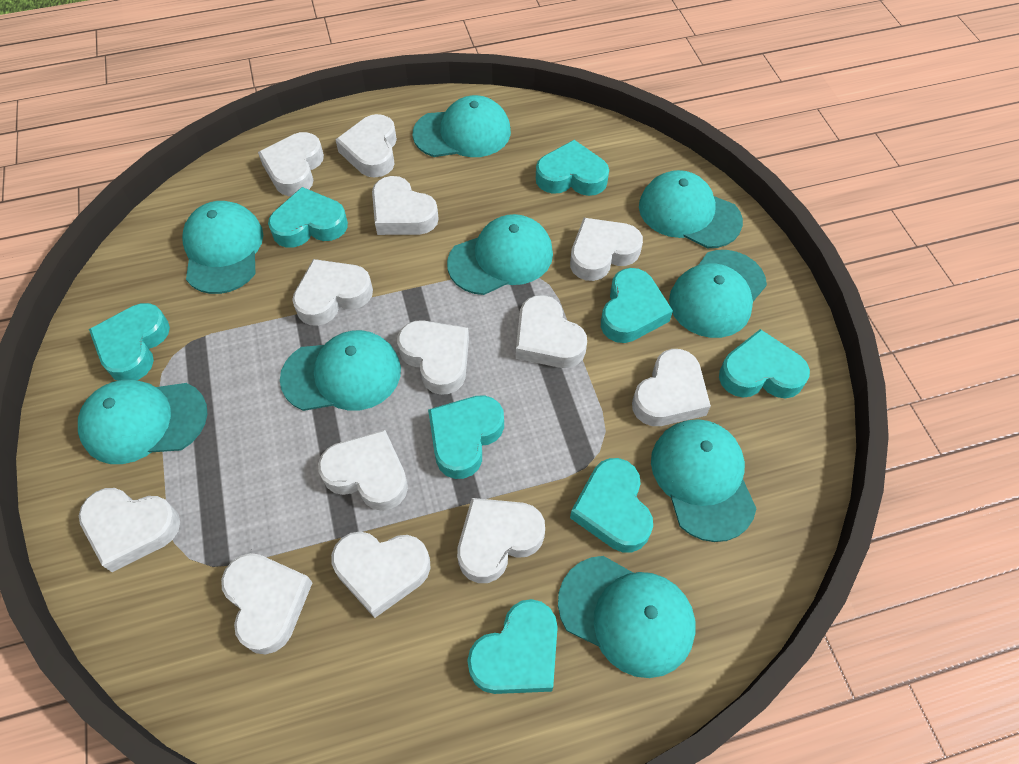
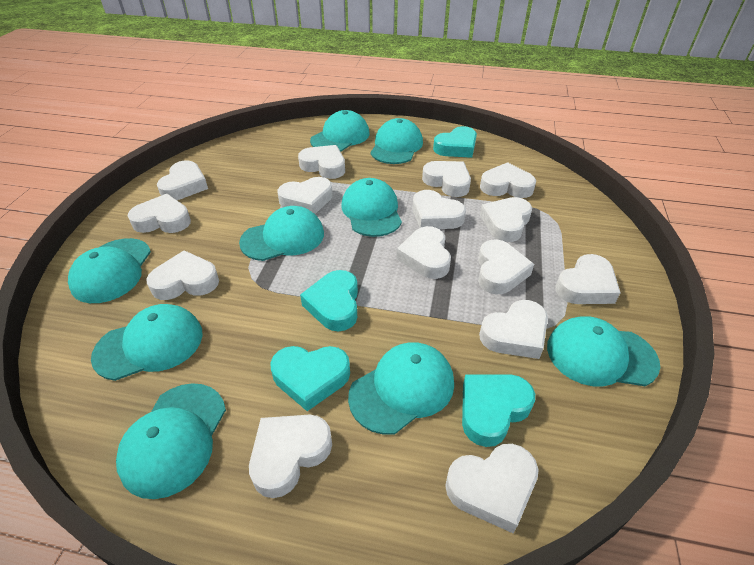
turquoise heart: 8 -> 4
white heart: 13 -> 15

